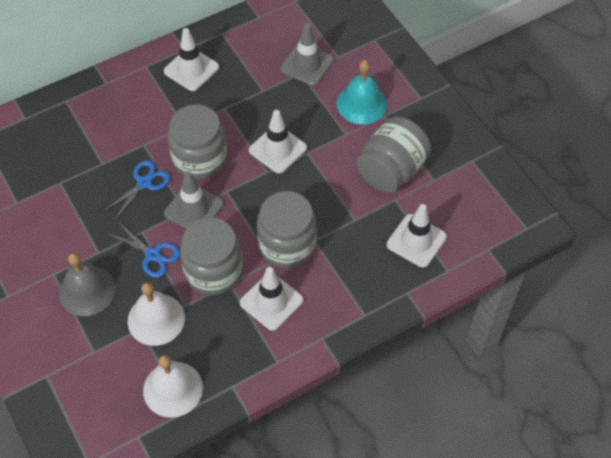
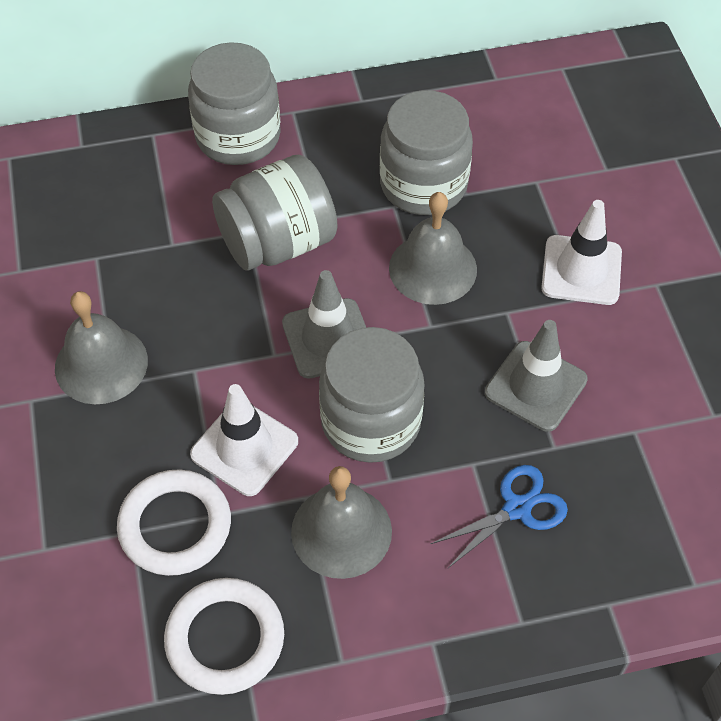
blue scissors: 2 -> 1
grey bell: 1 -> 3
turquoise bell: 1 -> 0
white bell: 2 -> 0
white ring: 0 -> 2
white traffic cone: 4 -> 2

